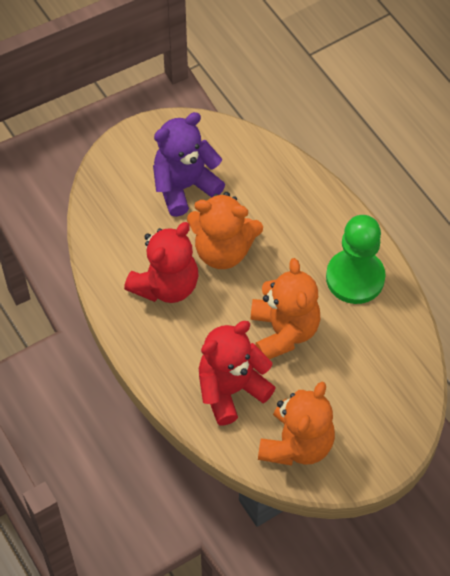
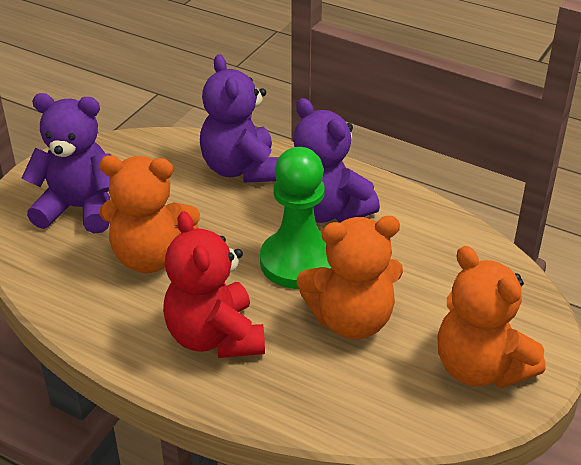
purple teddy bear: 1 -> 3
red teddy bear: 2 -> 1

